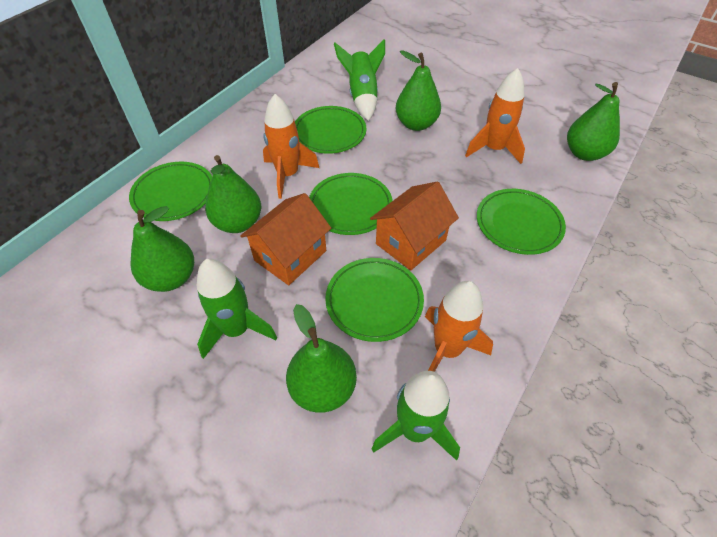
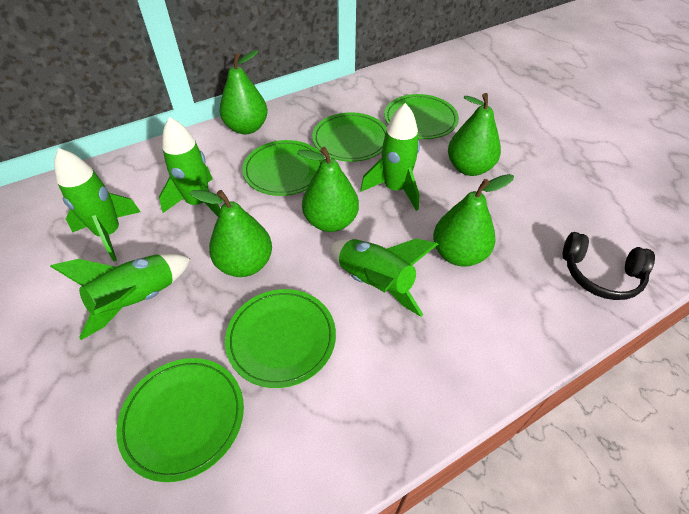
black headphones: 0 -> 1
green rocket: 3 -> 5
orange house: 2 -> 0
orange rocket: 3 -> 0

